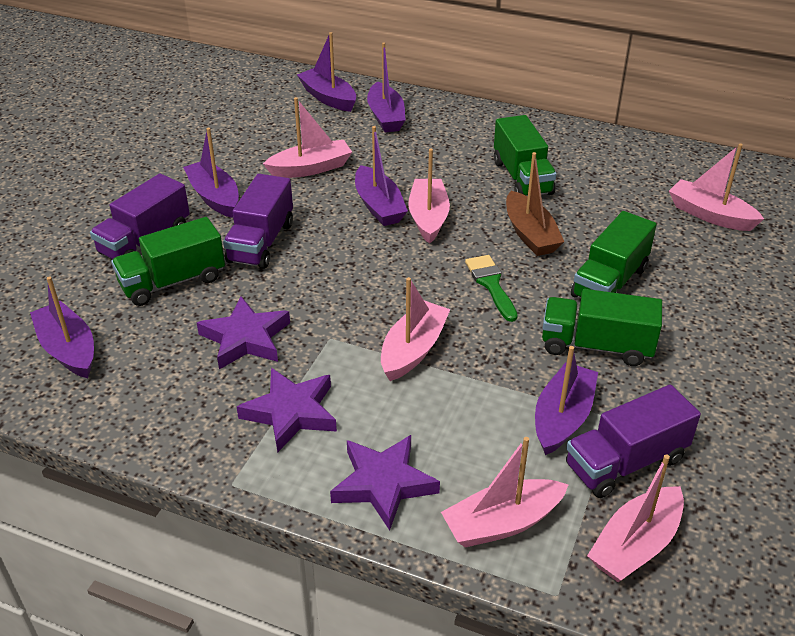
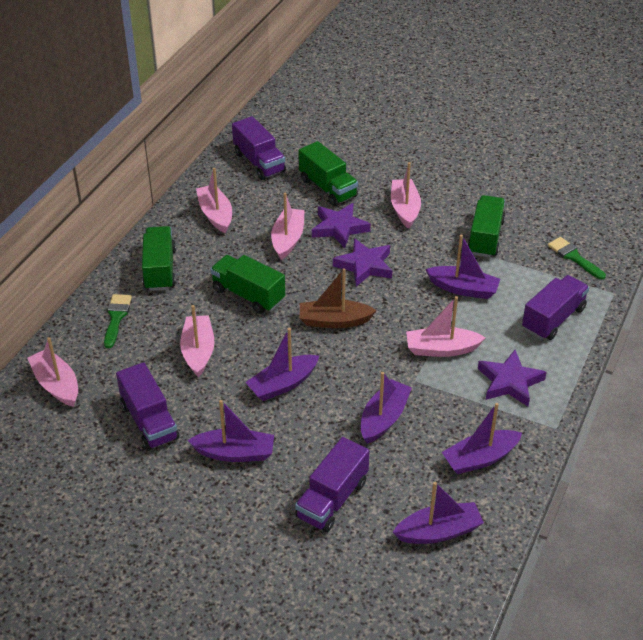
green brush: 1 -> 2
purple truck: 3 -> 4

